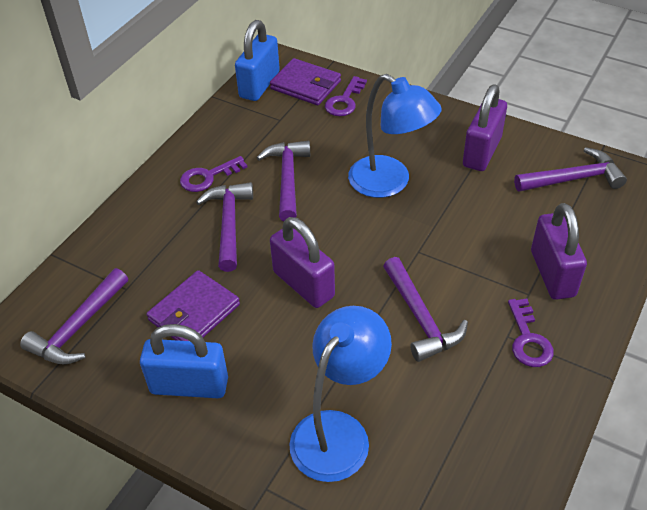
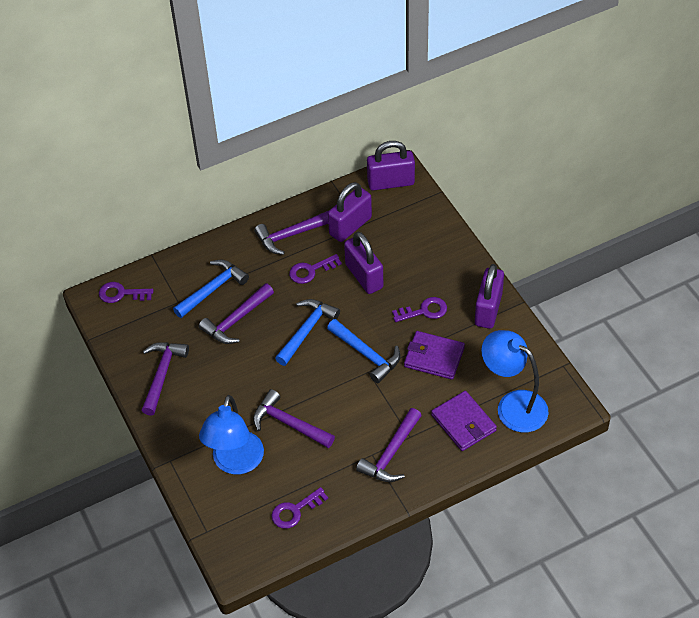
blue hammer: 0 -> 3
blue padlock: 2 -> 0
purple key: 3 -> 4
purple padlock: 3 -> 4

